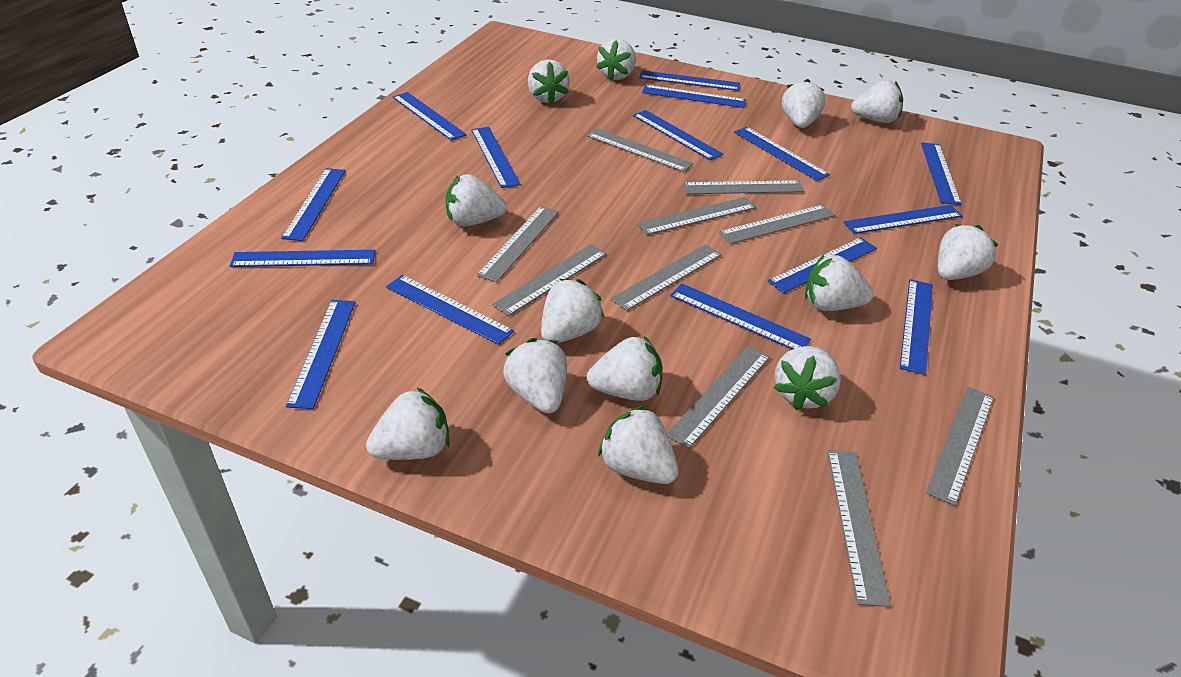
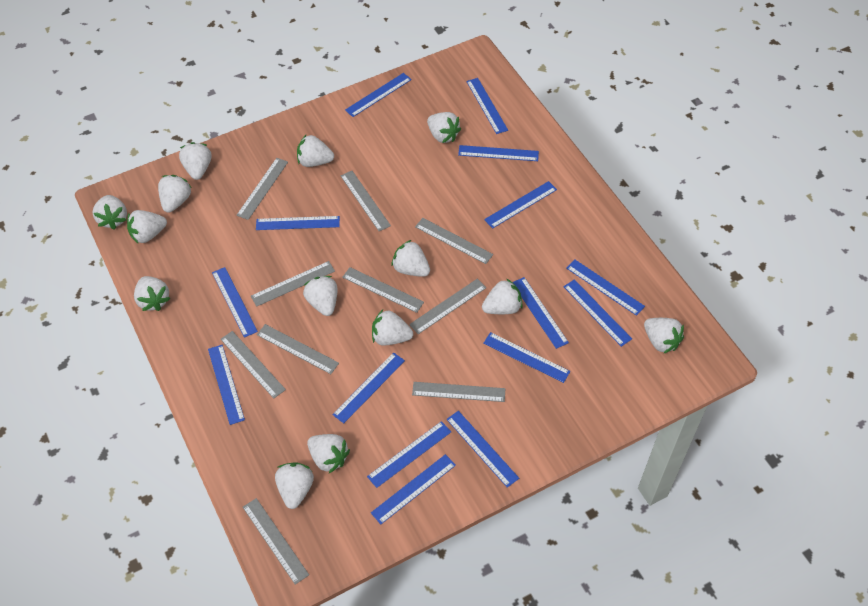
white strawberry: 13 -> 14

